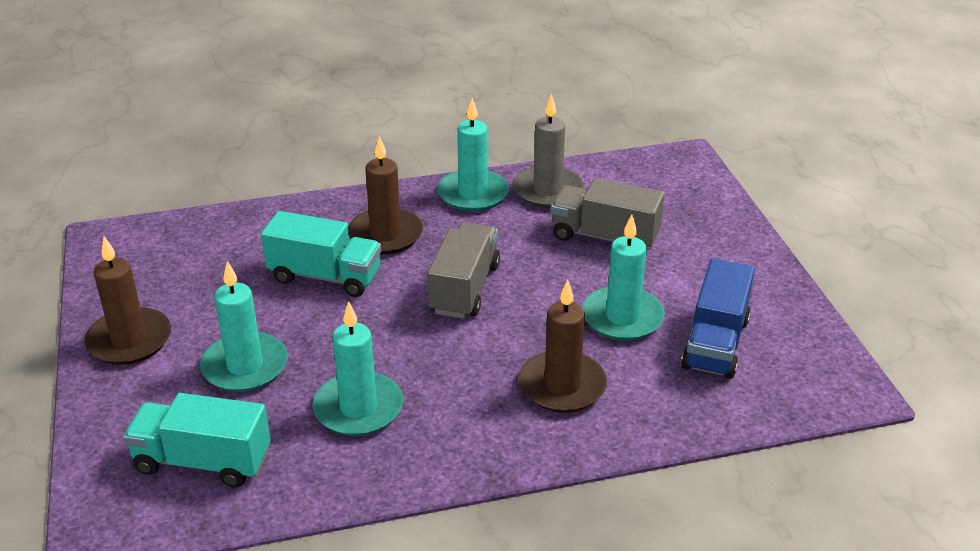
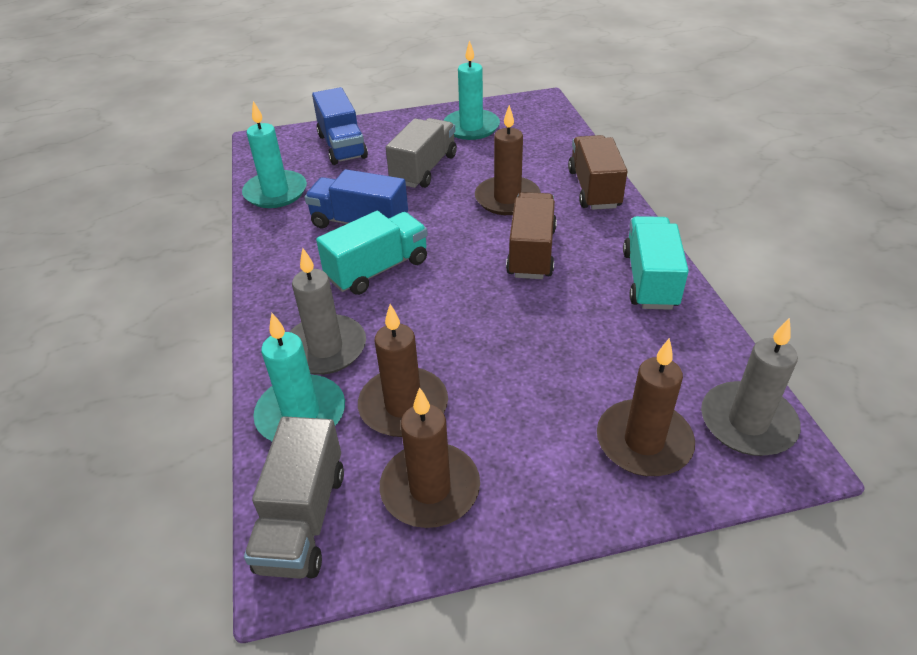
blue truck: 1 -> 2
brown candle: 3 -> 4
brown truck: 0 -> 2
grey candle: 1 -> 2
turquoise candle: 4 -> 3

